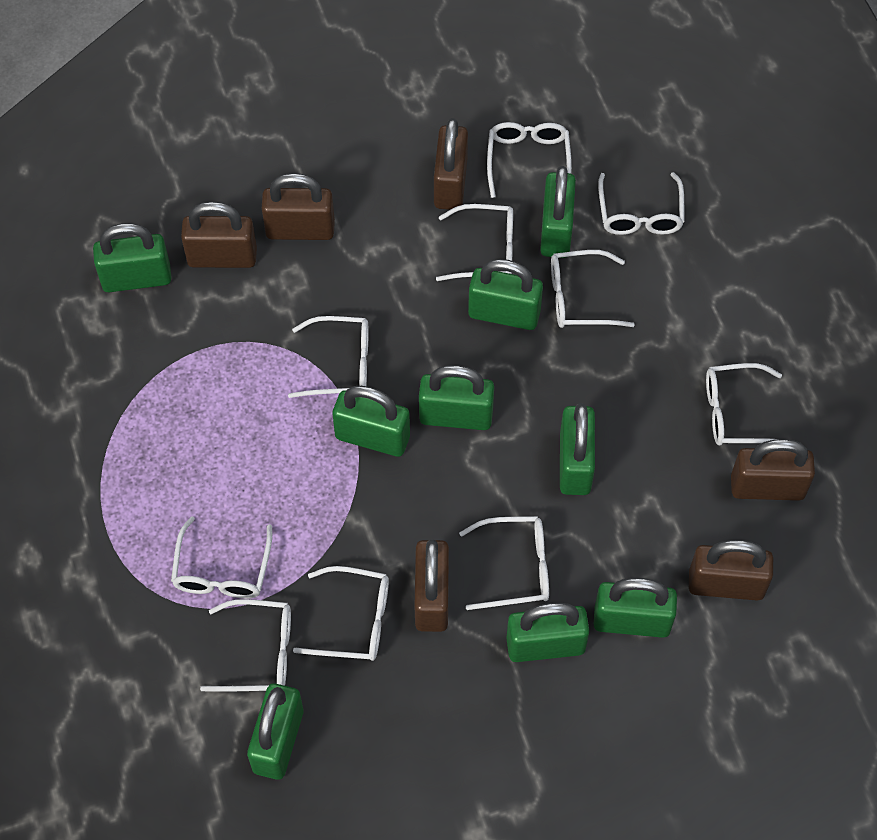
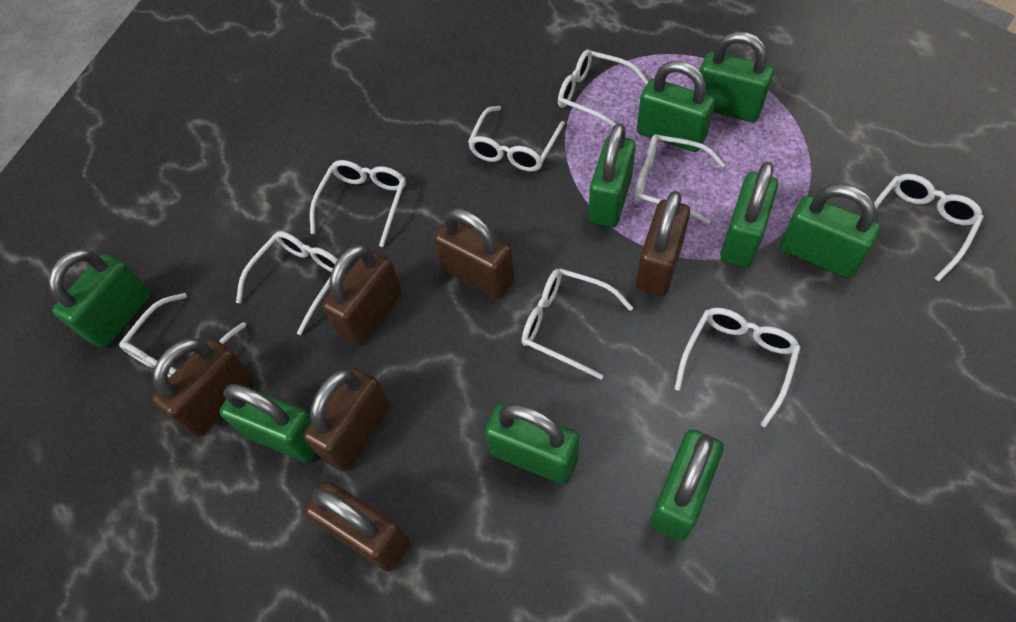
white glasses: 10 -> 9

